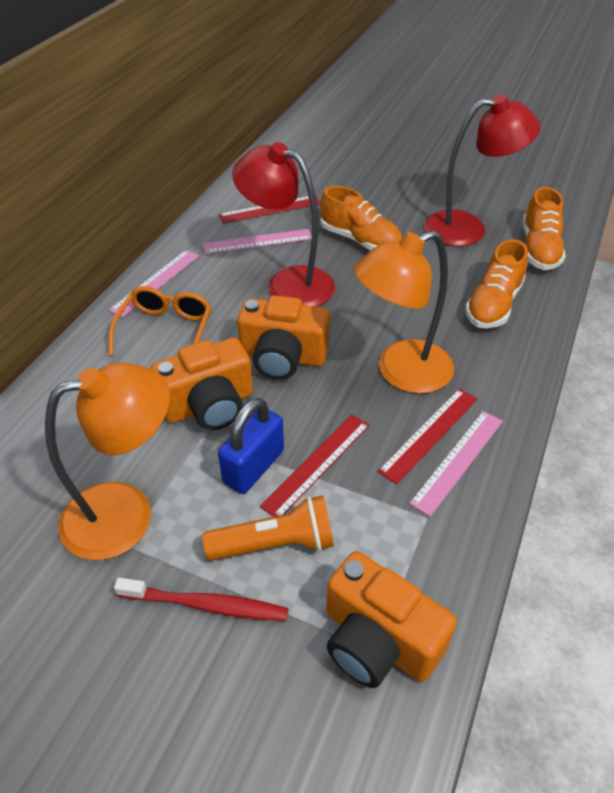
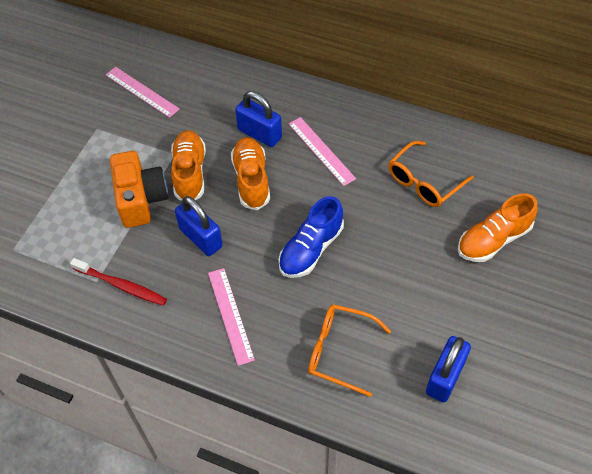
blue padlock: 1 -> 3
blue shoe: 0 -> 1
orange camera: 3 -> 1
orange flashlight: 1 -> 0
orange glasses: 1 -> 2
orange lamp: 2 -> 0
red lamp: 2 -> 0
red ruler: 3 -> 0

